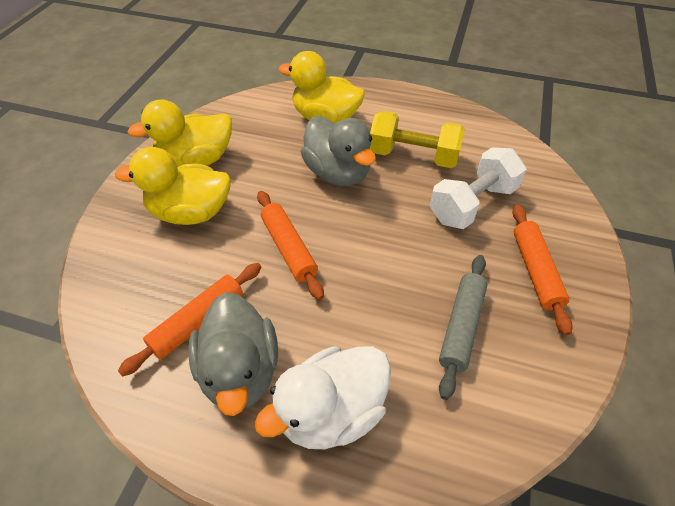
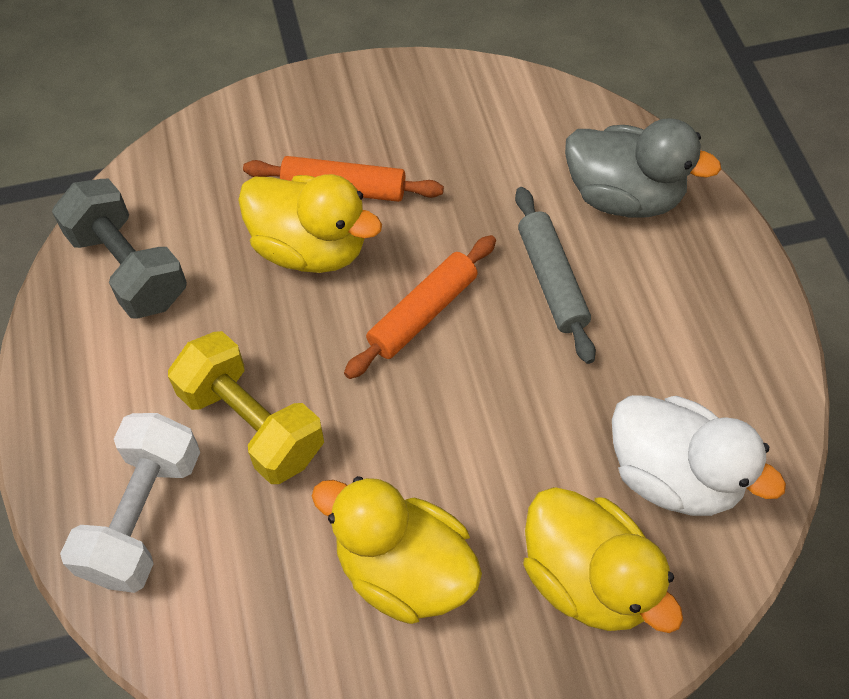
grey duck: 2 -> 1
grey dumbbell: 0 -> 1
orange rolling pin: 3 -> 2

